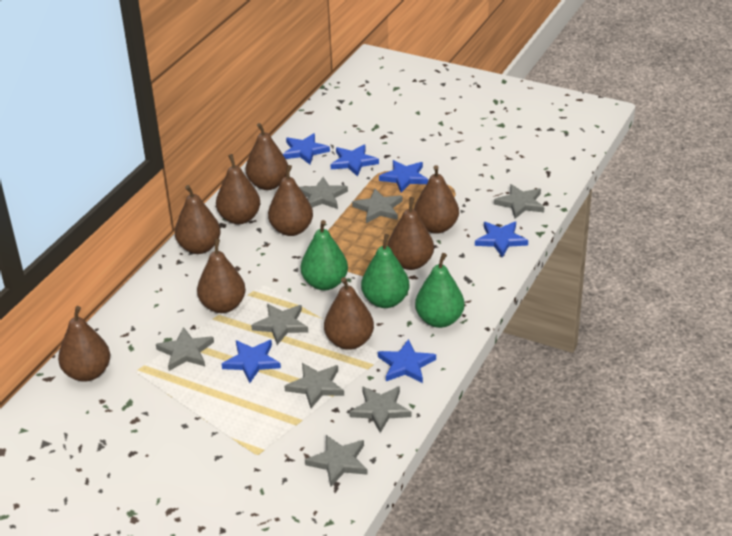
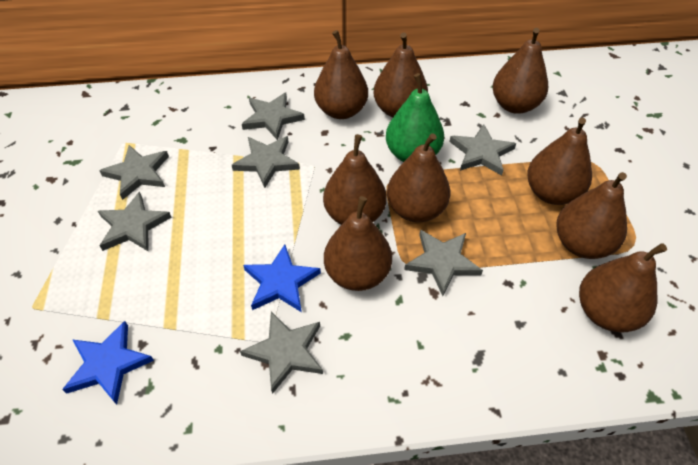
blue star: 6 -> 2
green pear: 3 -> 1
grey star: 8 -> 7

